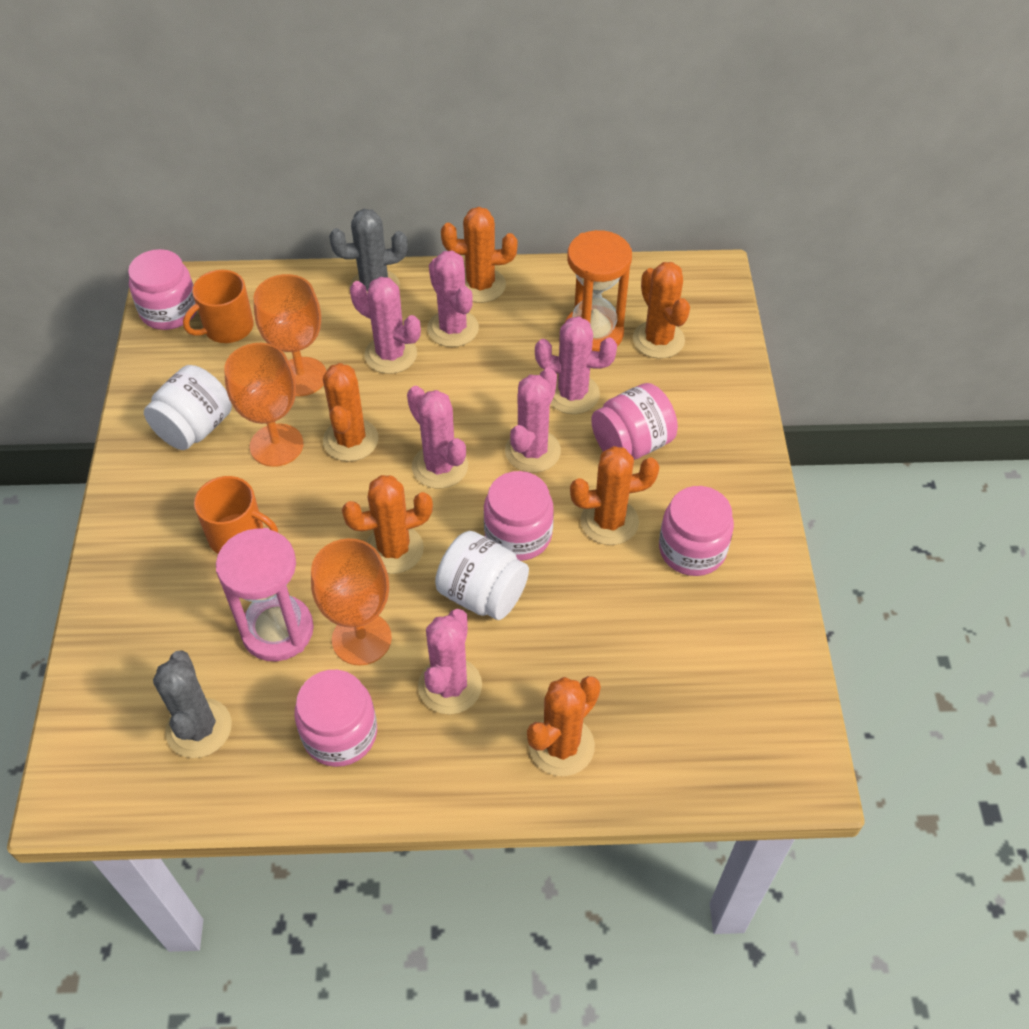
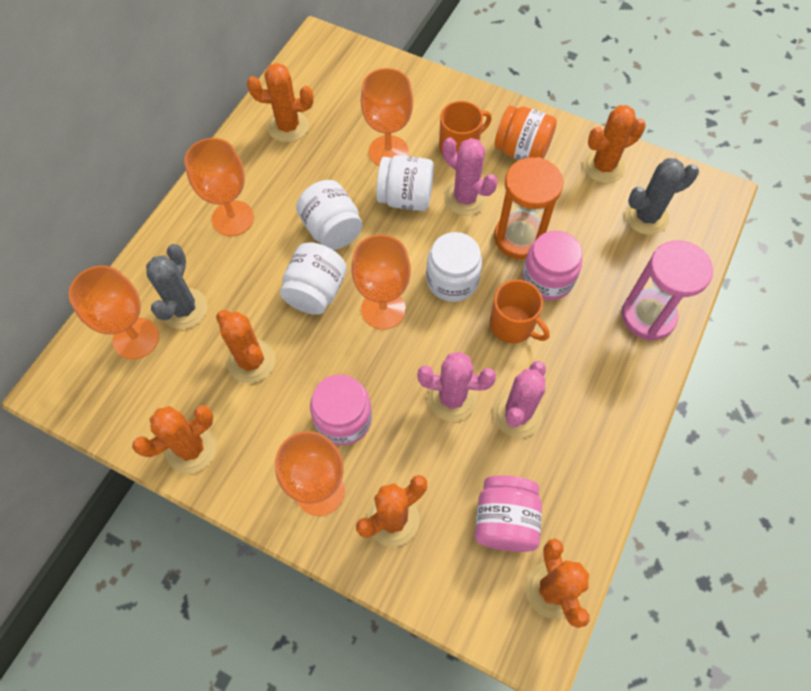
orange goblet: 3 -> 5
orange jar: 0 -> 1
pink cactus: 6 -> 3
pink jar: 5 -> 3
white jar: 2 -> 4

